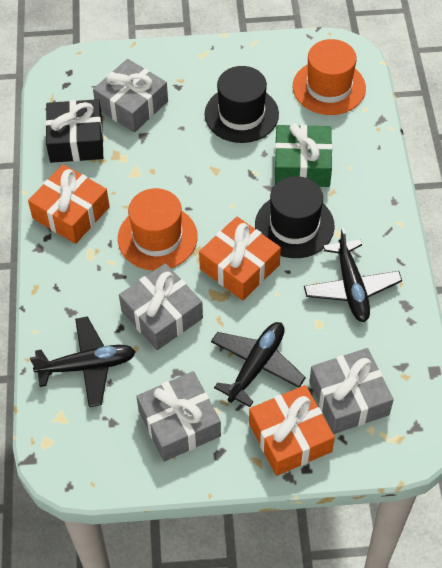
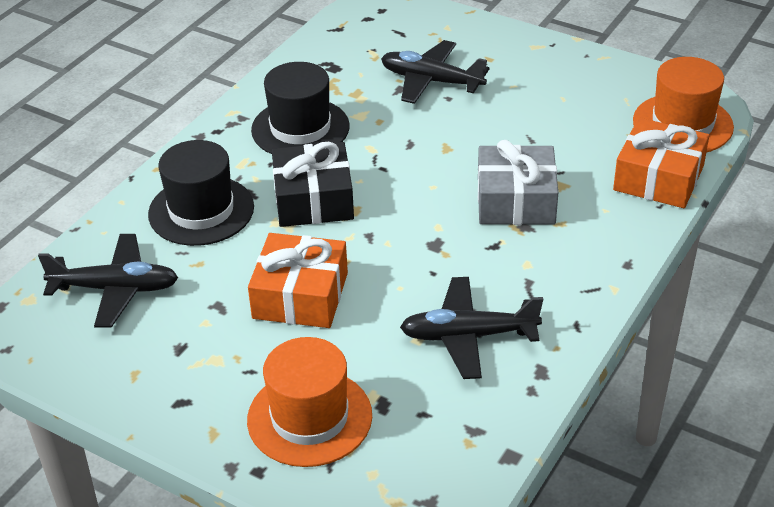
green gift: 1 -> 0
grey gift: 4 -> 1
orange gift: 3 -> 2

